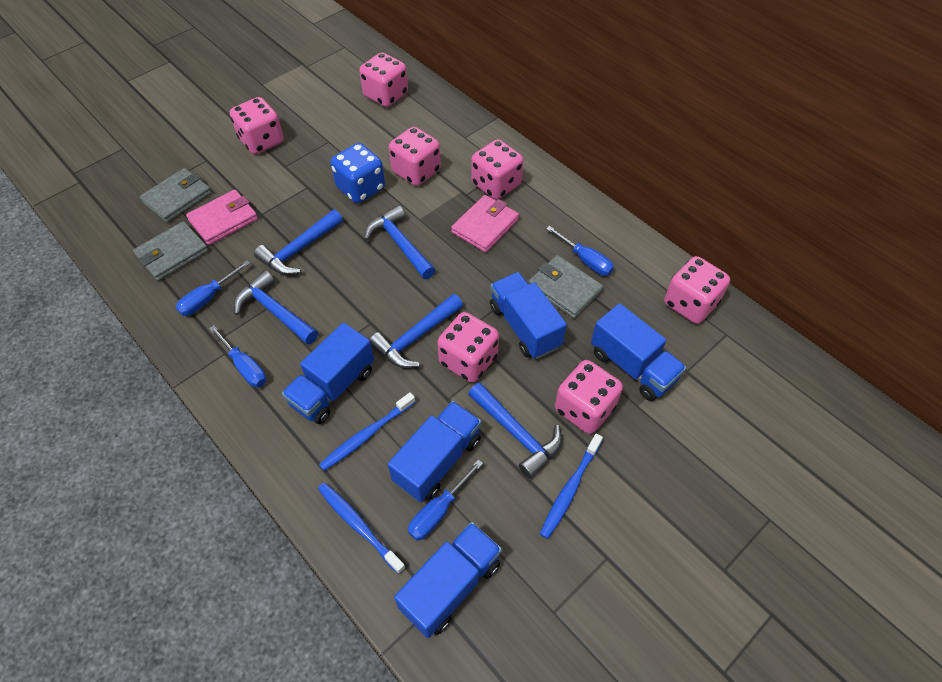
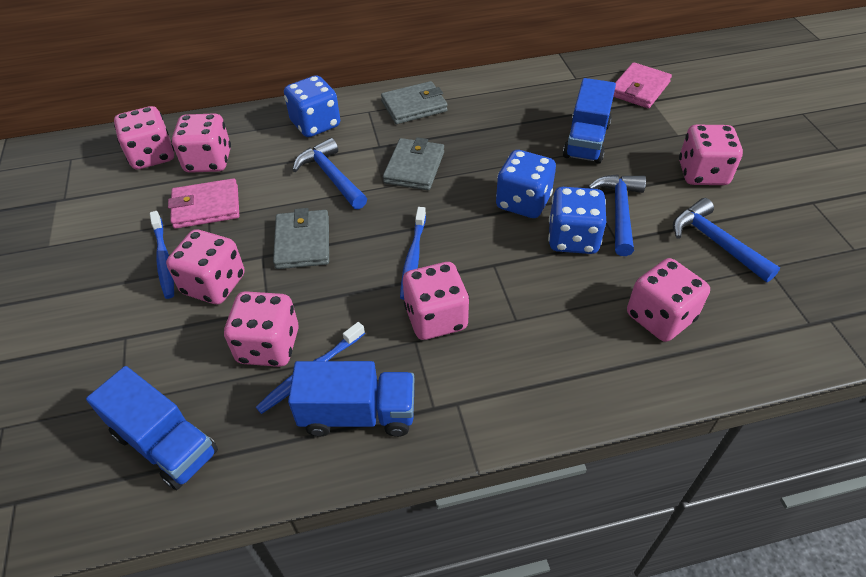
blue dice: 1 -> 3
blue hammer: 5 -> 3
blue screwdriver: 4 -> 0
blue truck: 5 -> 3

